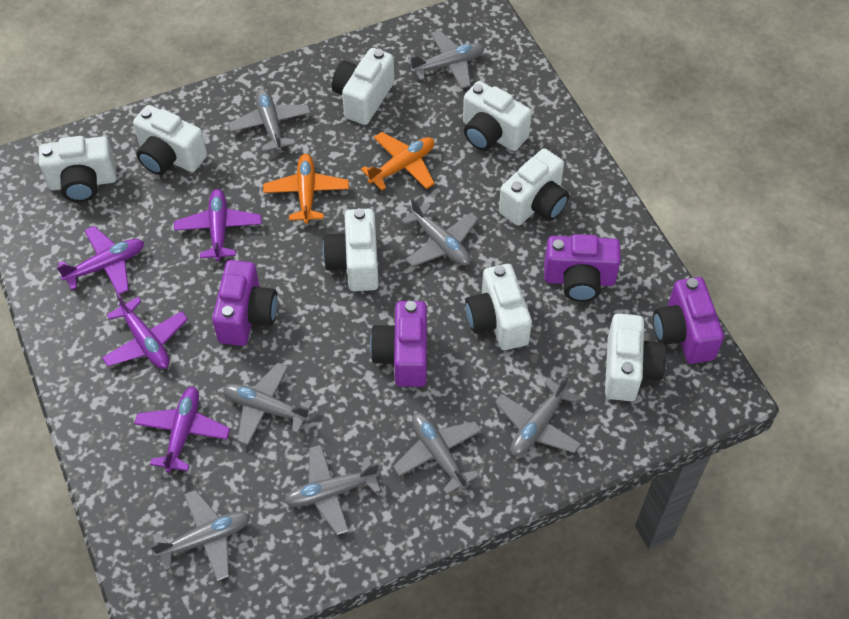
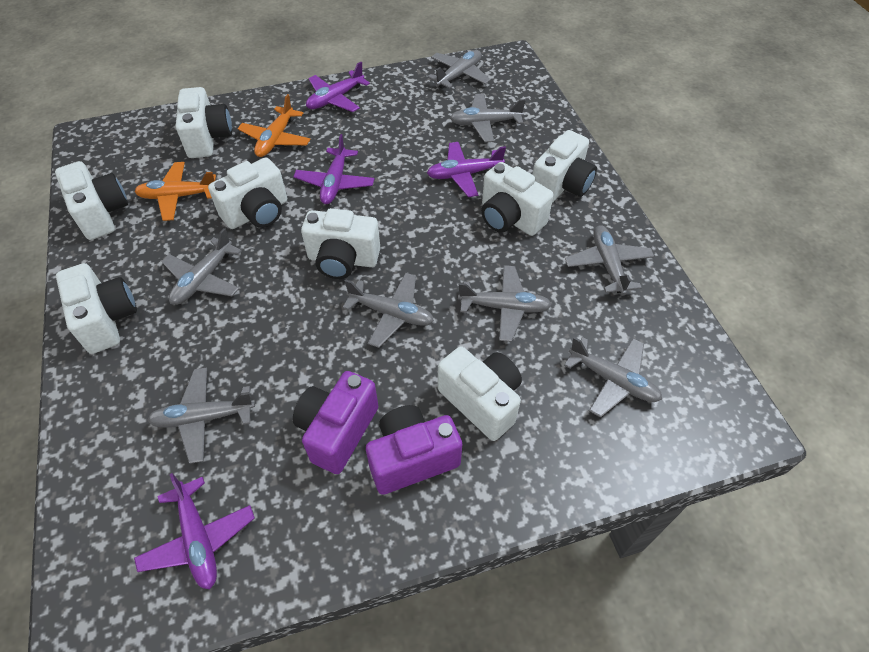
purple camera: 4 -> 2

